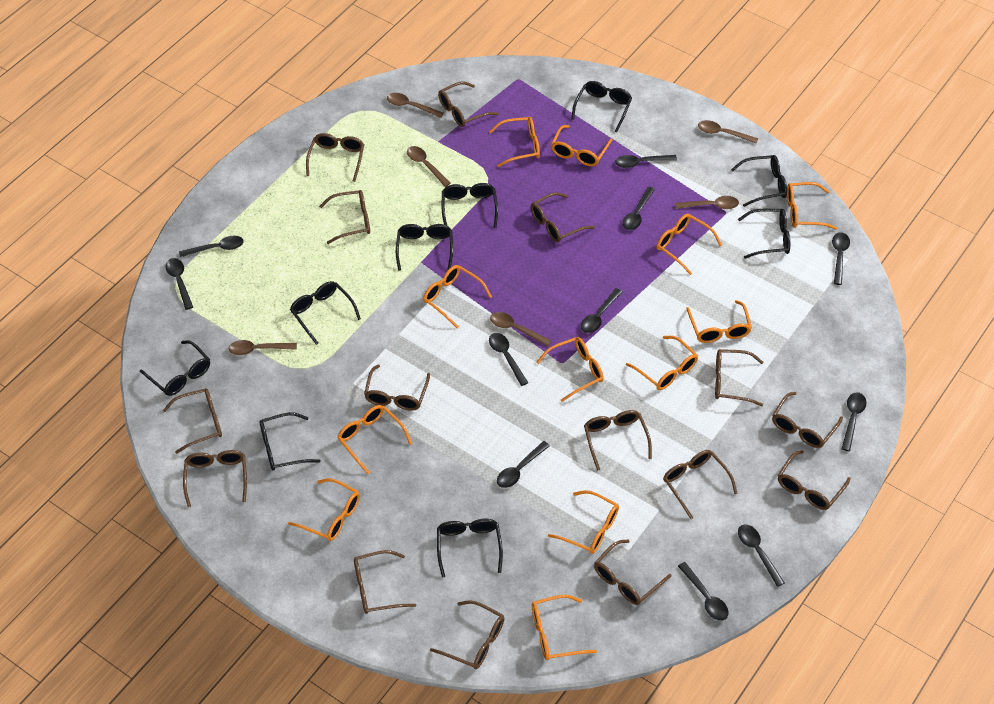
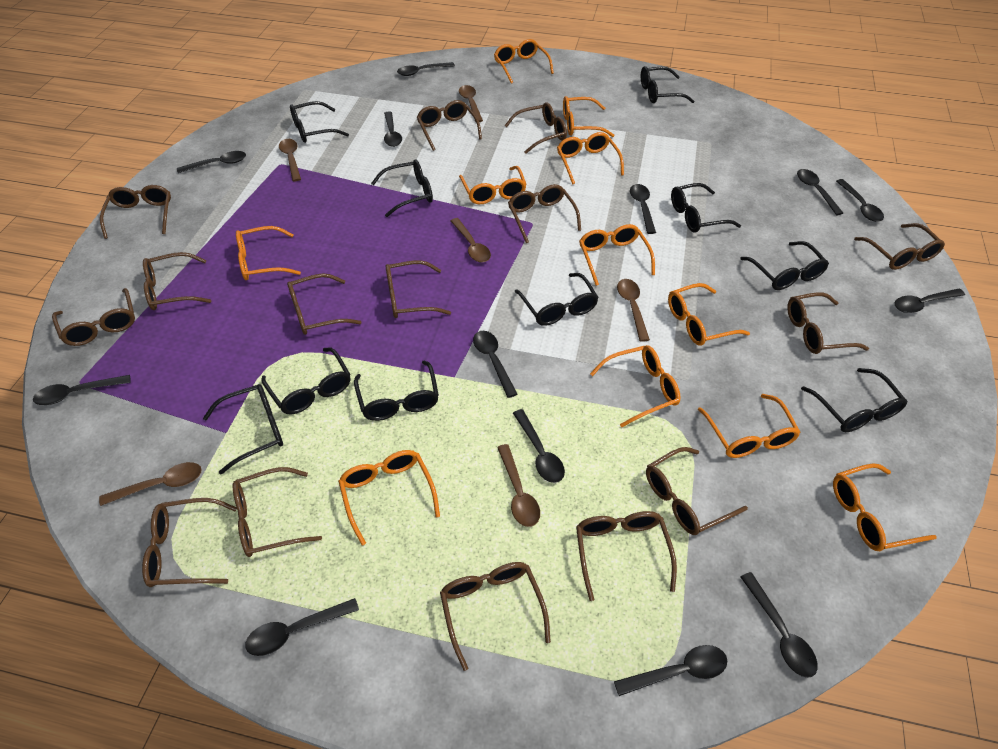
black glasses: 9 -> 10
black spoon: 11 -> 13
orange glasses: 12 -> 11

